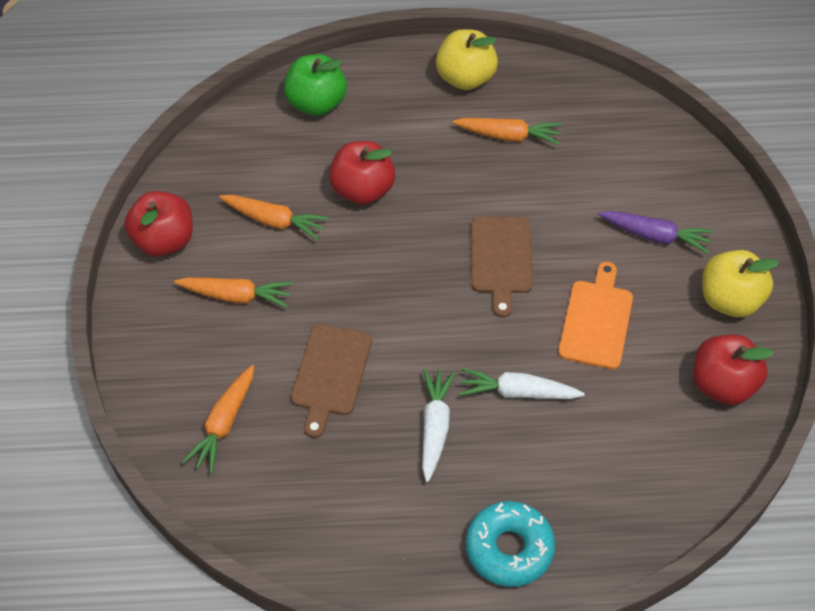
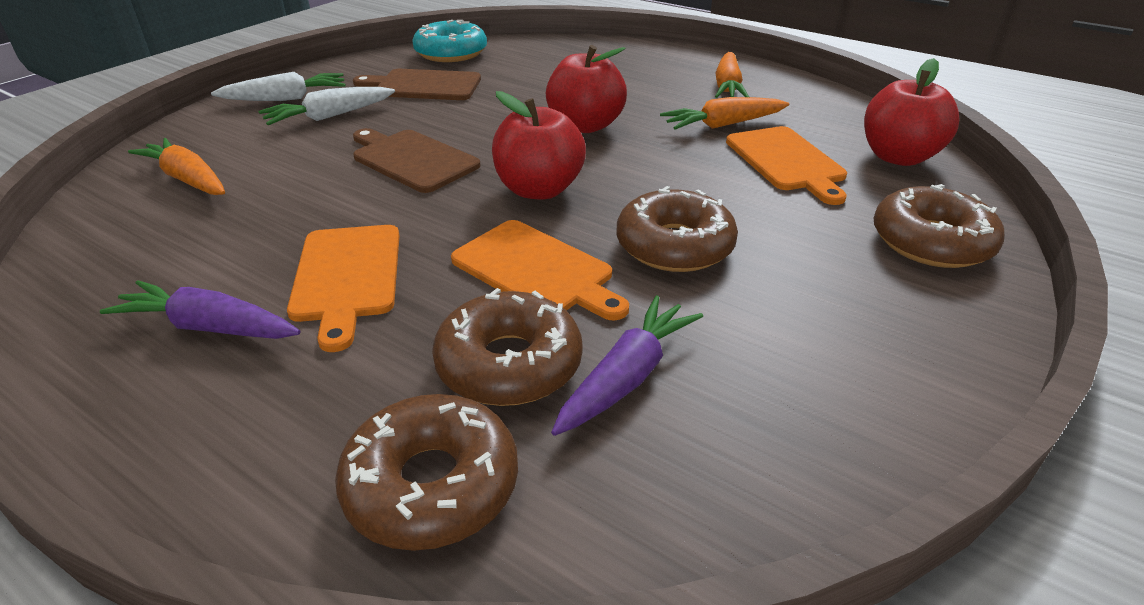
brown donut: 0 -> 4
green apple: 1 -> 0
orange carrot: 4 -> 3
orange cutting board: 1 -> 3
purple carrot: 1 -> 2
yellow apple: 2 -> 0

